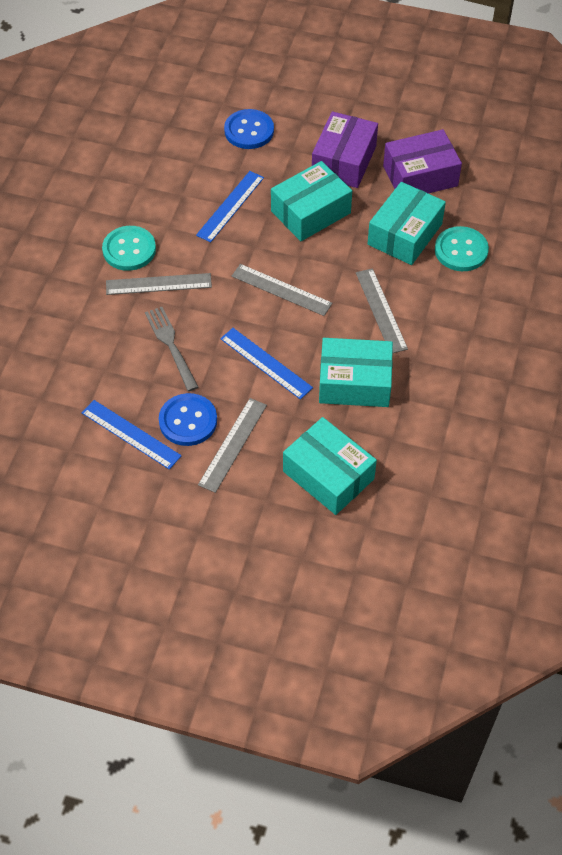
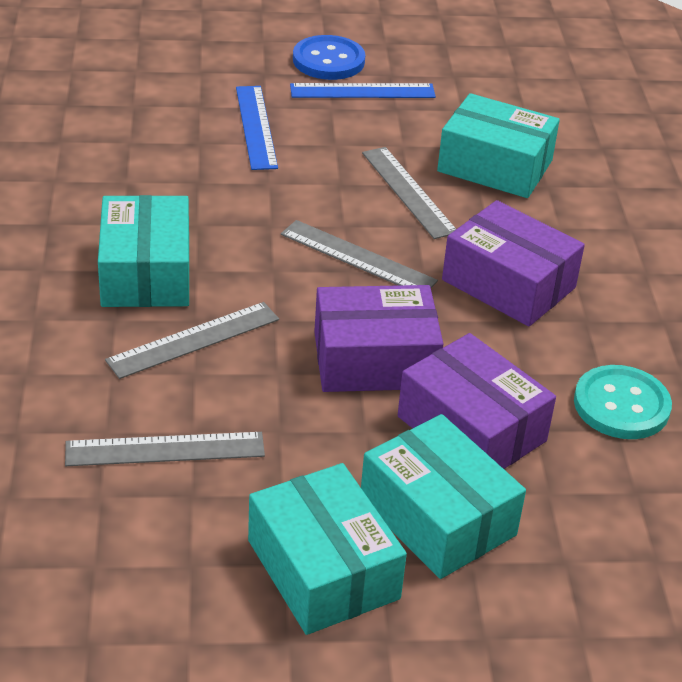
blue button: 2 -> 1
blue ruler: 3 -> 2
grey fork: 1 -> 0
purple box: 2 -> 3
turquoise button: 2 -> 1

